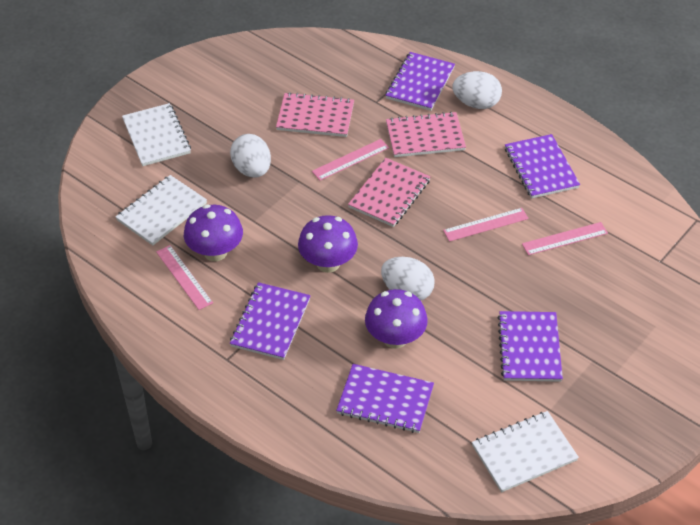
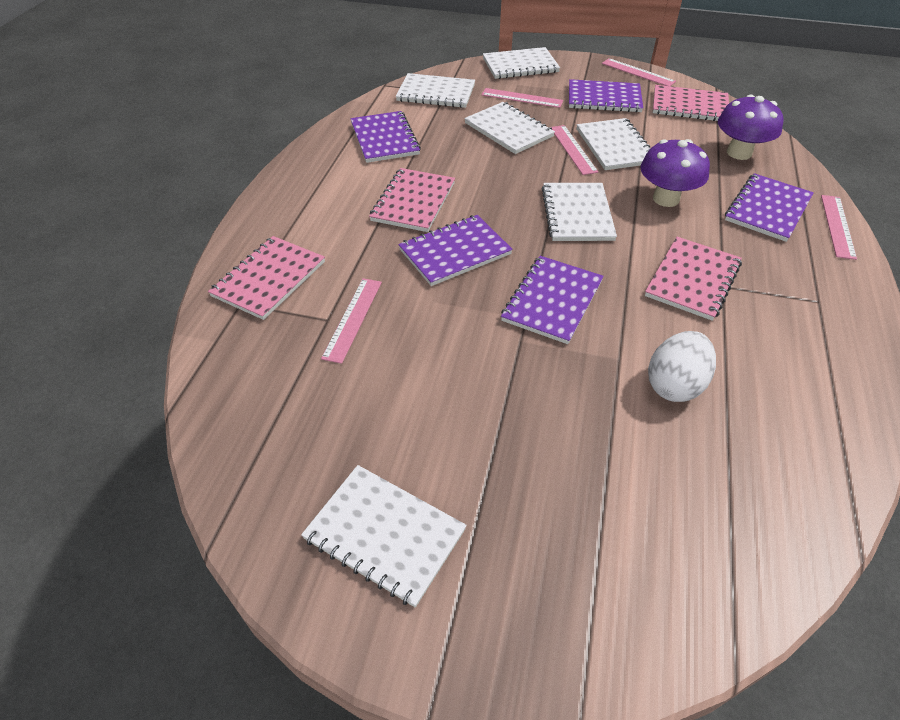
pink notebook: 3 -> 4
pink ruler: 4 -> 5
purple mushroom: 3 -> 2
white egg: 3 -> 1
white notebook: 3 -> 6

